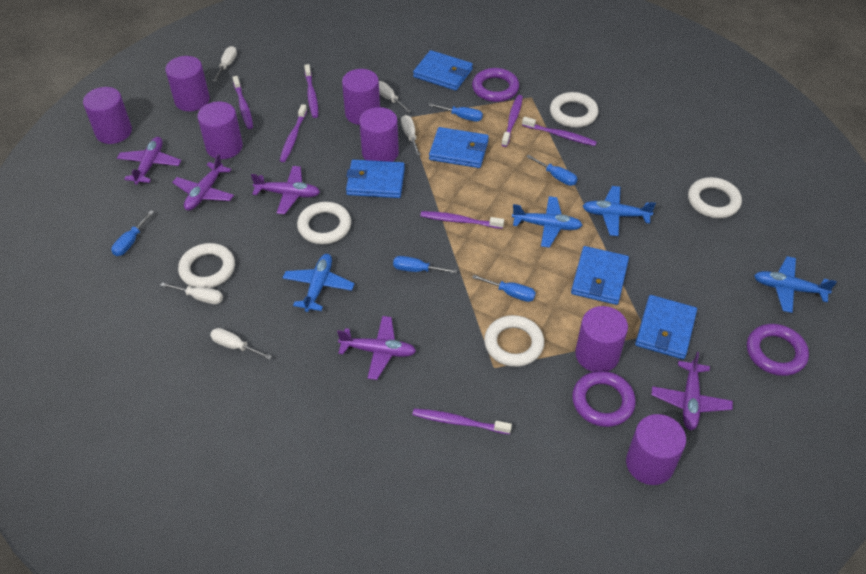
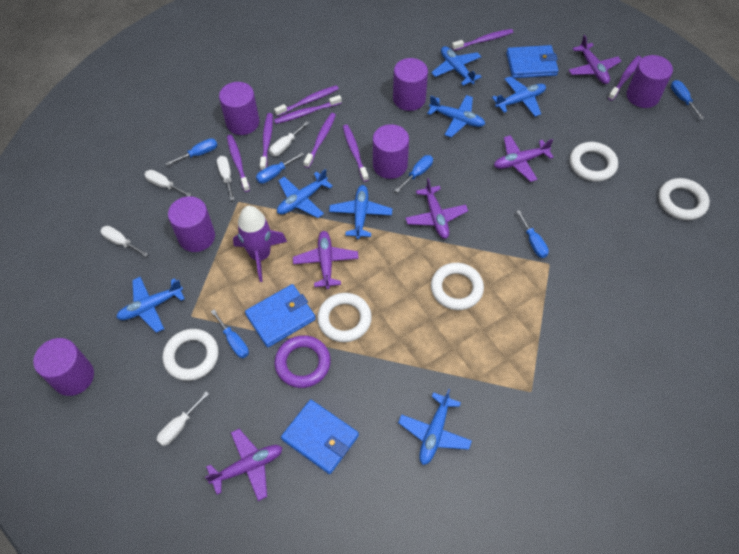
blue plane: 4 -> 7
blue screwdriver: 5 -> 6
blue wallet: 5 -> 3
purple cylinder: 7 -> 6
purple ring: 3 -> 1
purple rocket: 0 -> 1
purple toothbrush: 7 -> 8

